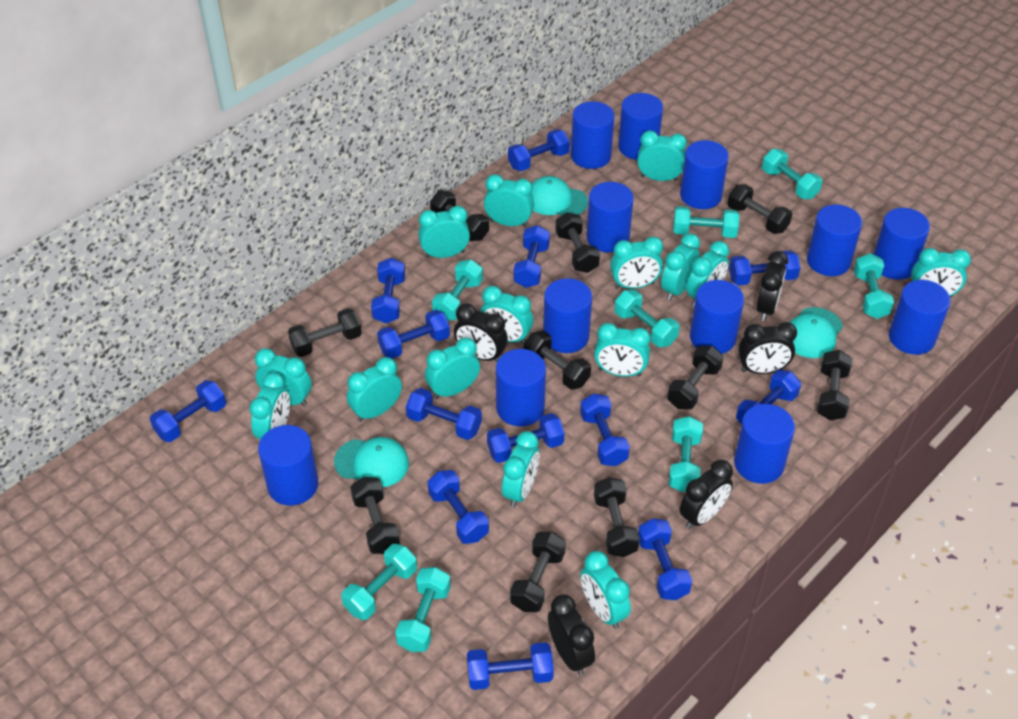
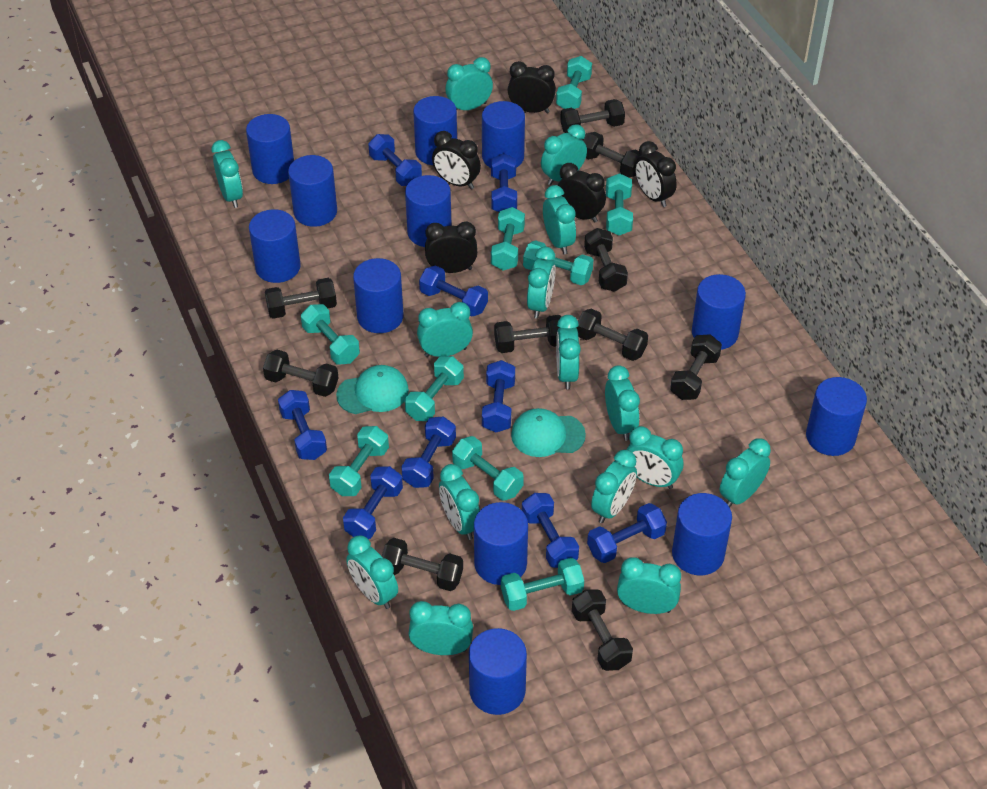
blue dumbbell: 13 -> 9
turquoise cap: 3 -> 2
turquoise dumbbell: 8 -> 9

